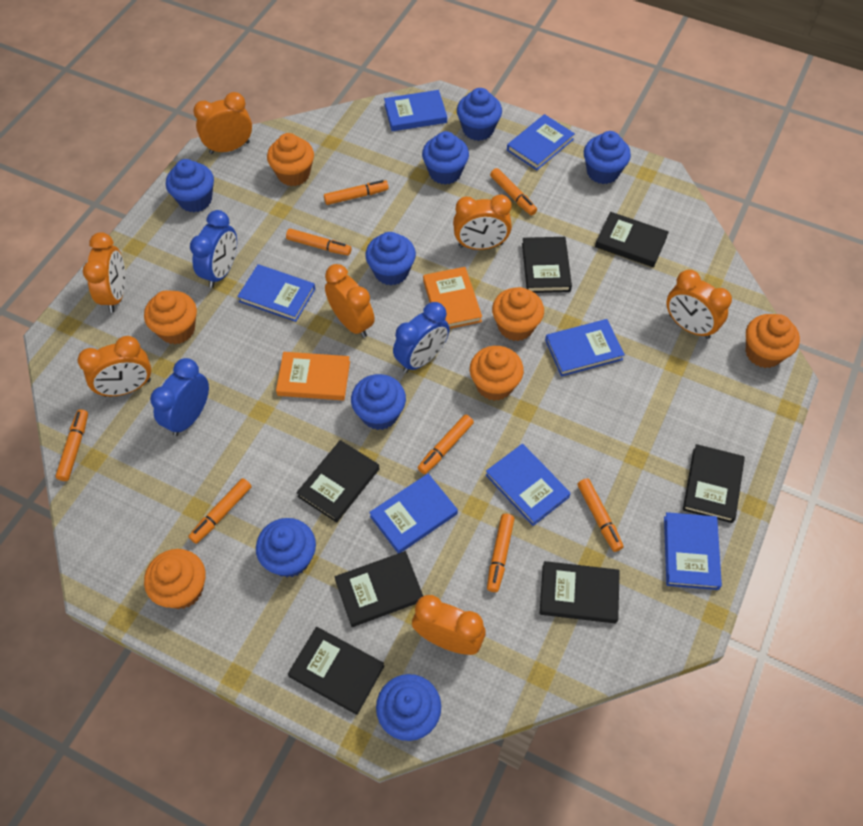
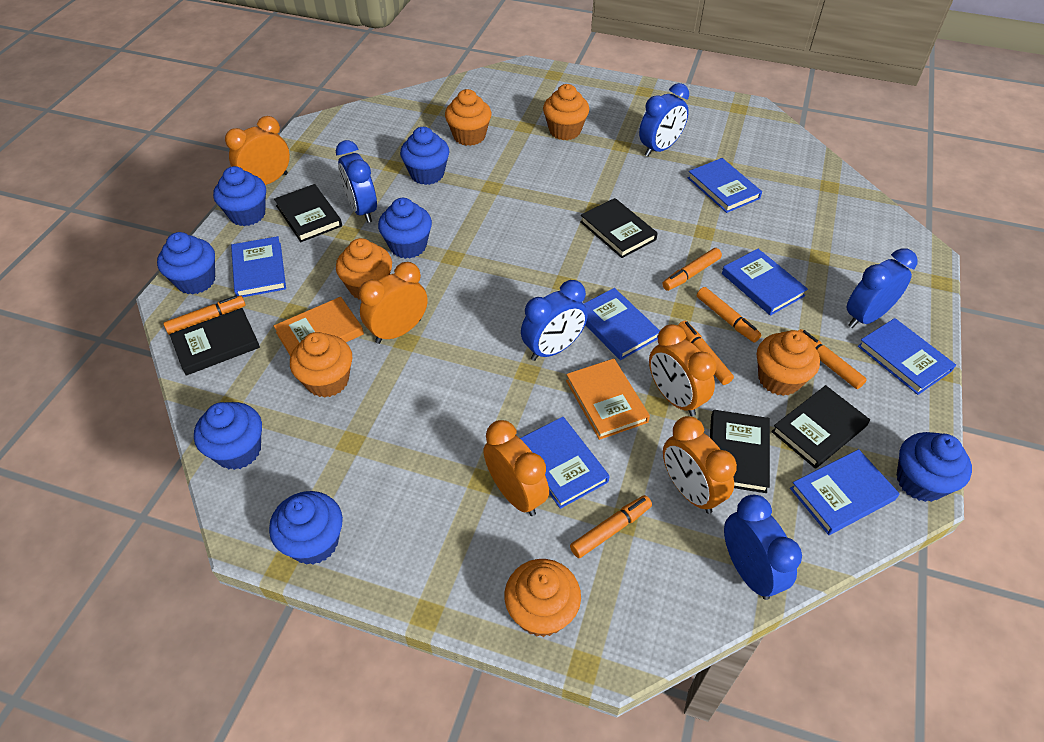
black book: 7 -> 5
blue clock: 3 -> 5
blue cupcake: 8 -> 7
orange clock: 7 -> 5
orange marker: 8 -> 6

